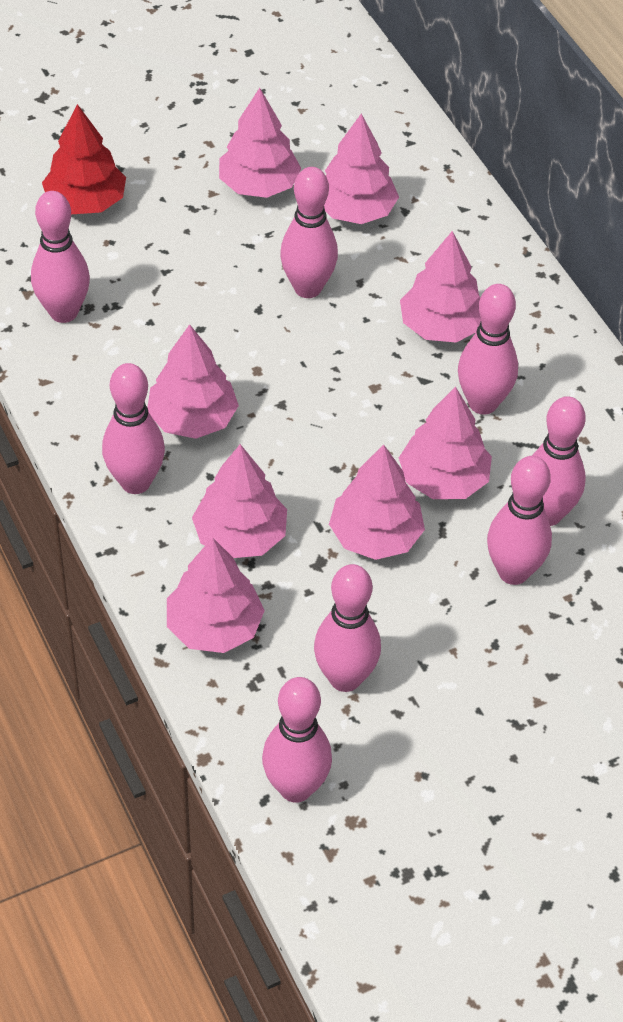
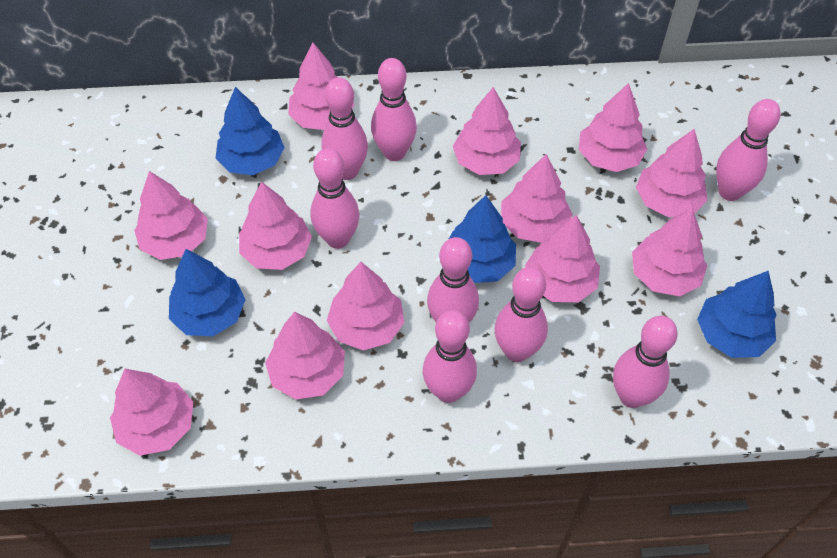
blue tree: 0 -> 4
pink tree: 8 -> 12
red tree: 1 -> 0

